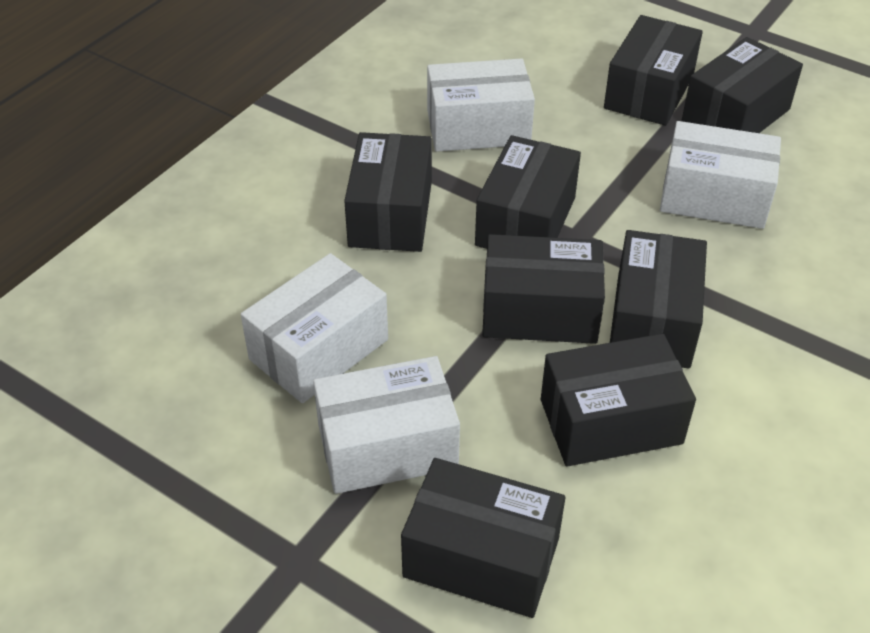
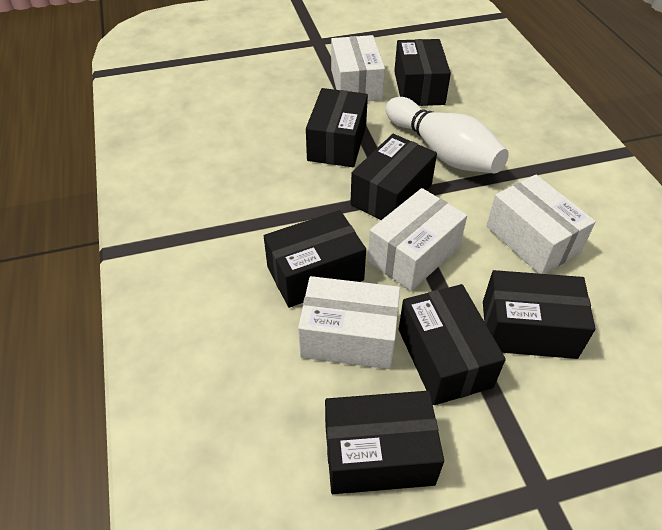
black box: 8 -> 7
white bowling pin: 0 -> 1

